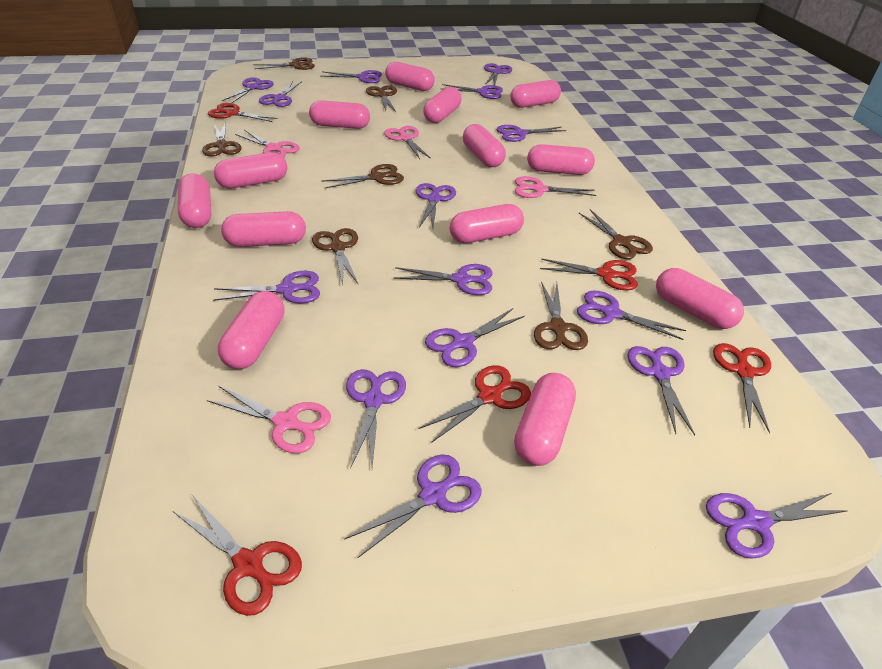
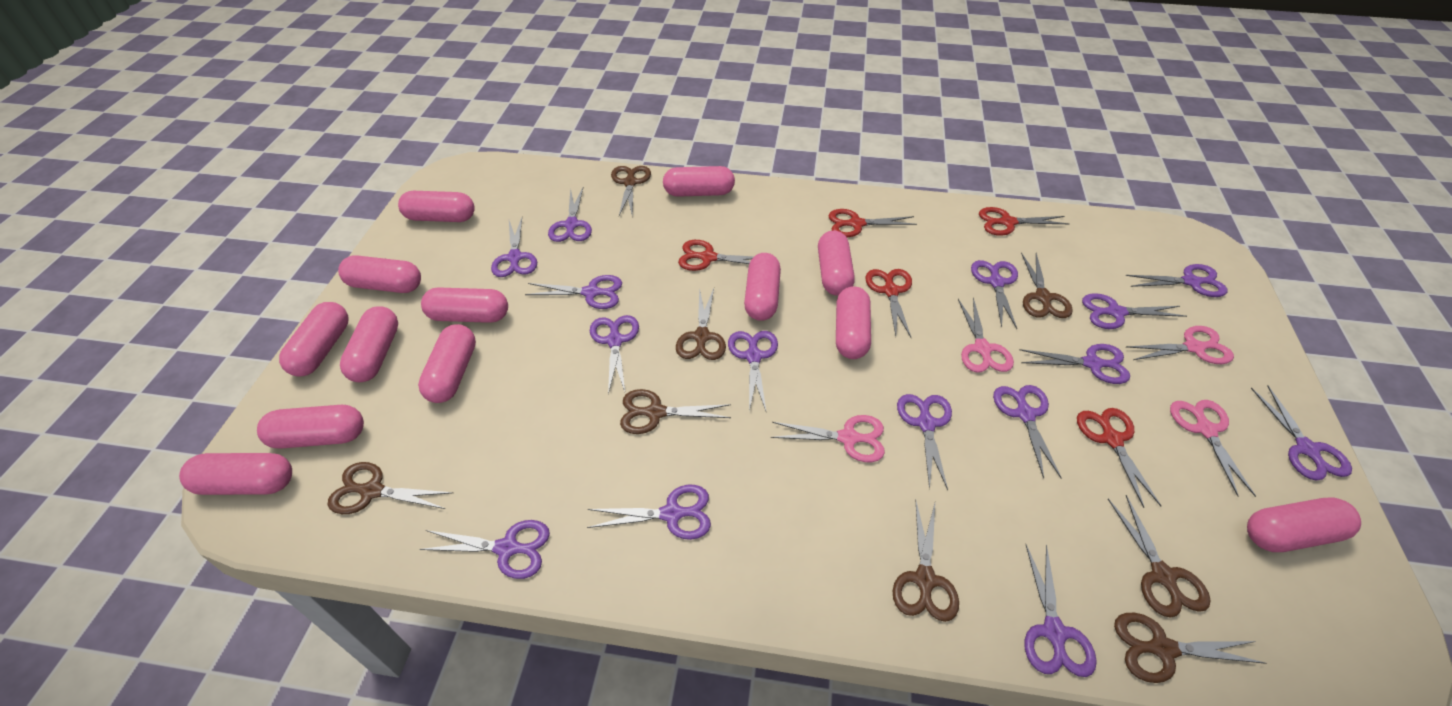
brown scissors: 7 -> 8

